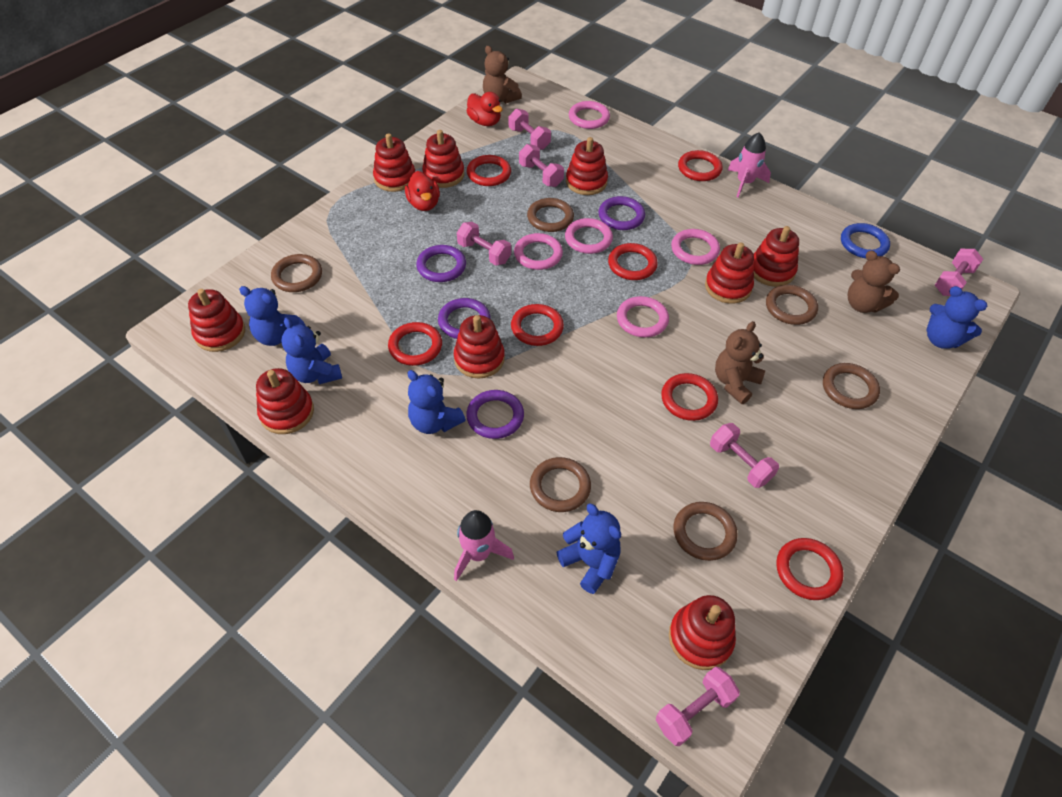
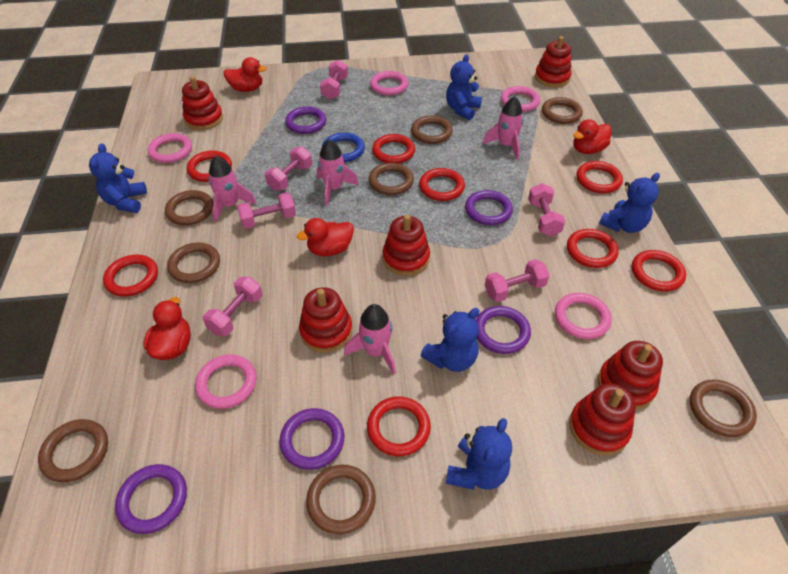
brown ring: 6 -> 8
brown teddy bear: 3 -> 0
pink rocket: 2 -> 4
purple ring: 4 -> 5
red duck: 2 -> 4
red ring: 7 -> 8
red stacking toy: 9 -> 6

